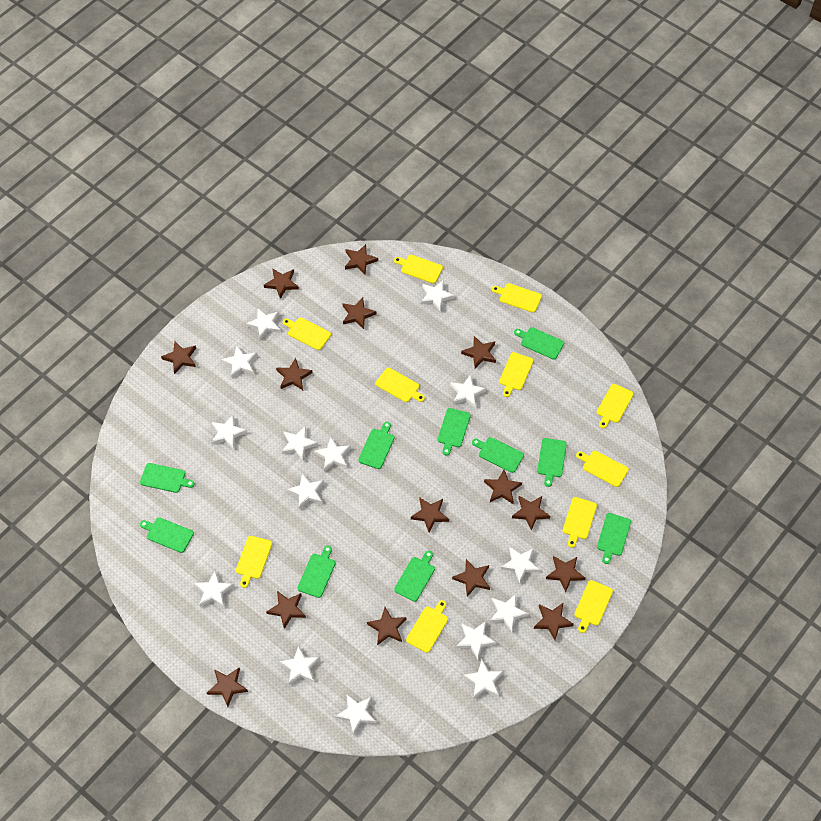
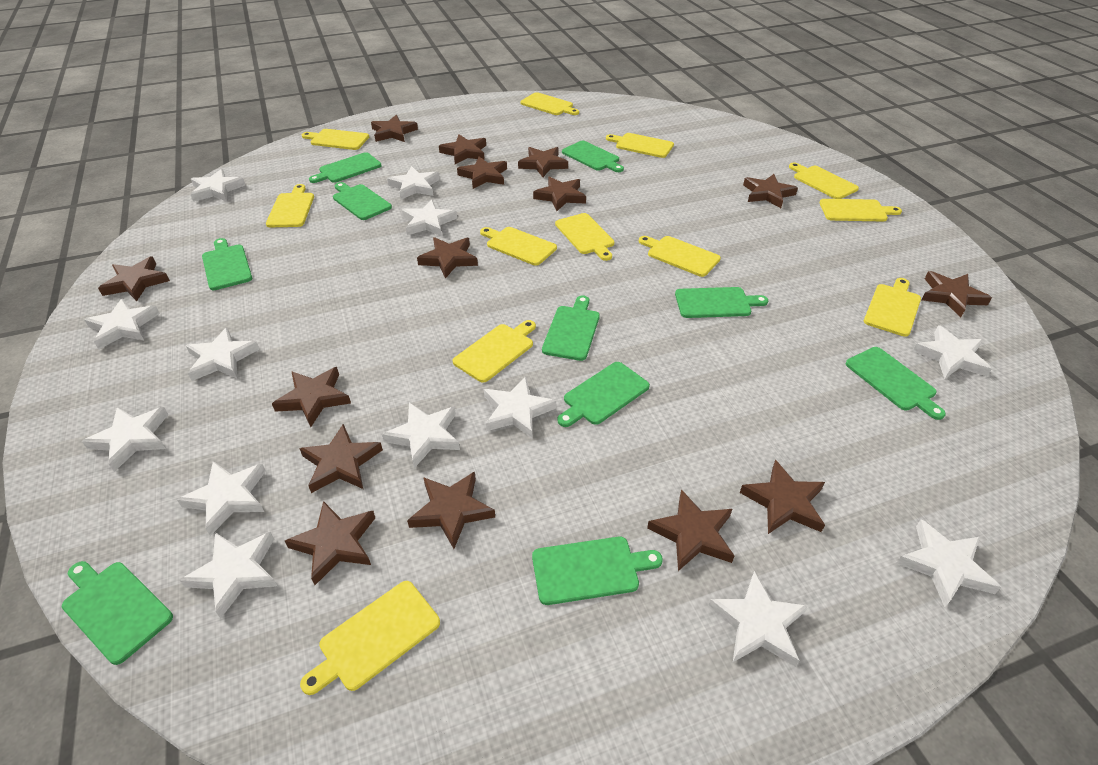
white star: 15 -> 13
yellow cutting board: 11 -> 12

